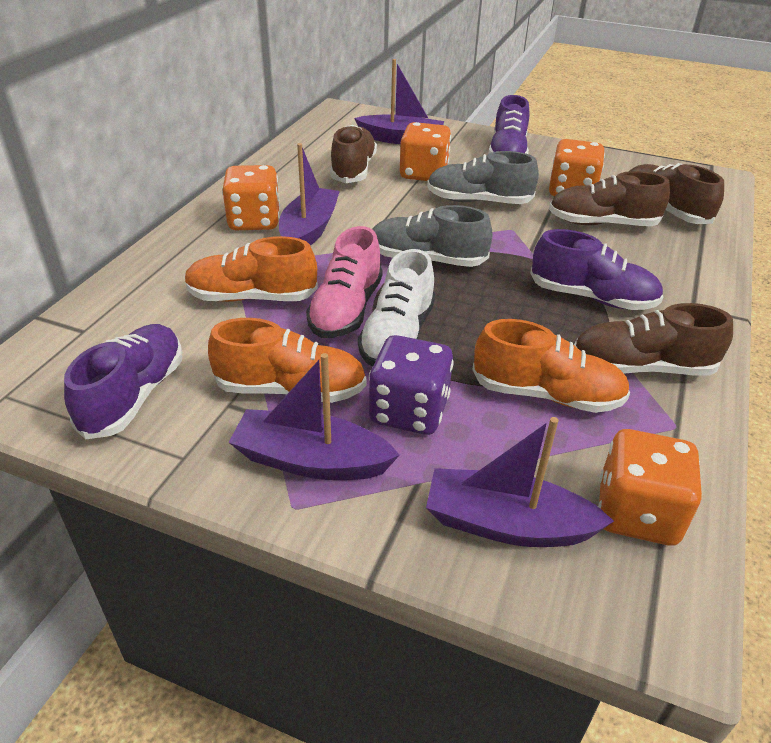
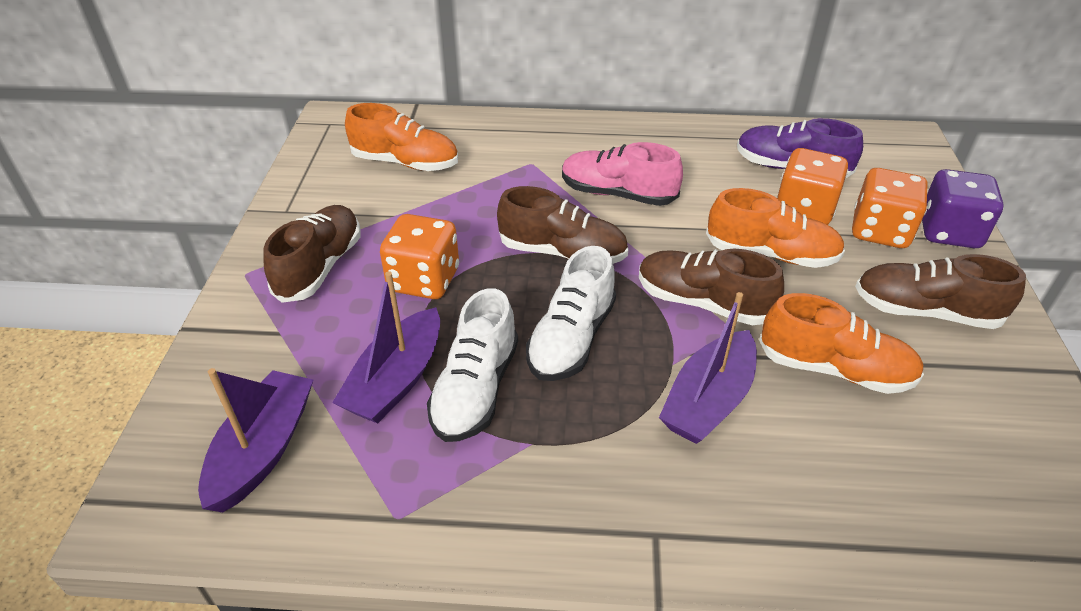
grey shoe: 2 -> 0
orange dice: 4 -> 3
purple boat: 4 -> 3
purple shoe: 3 -> 1
white shoe: 1 -> 2

